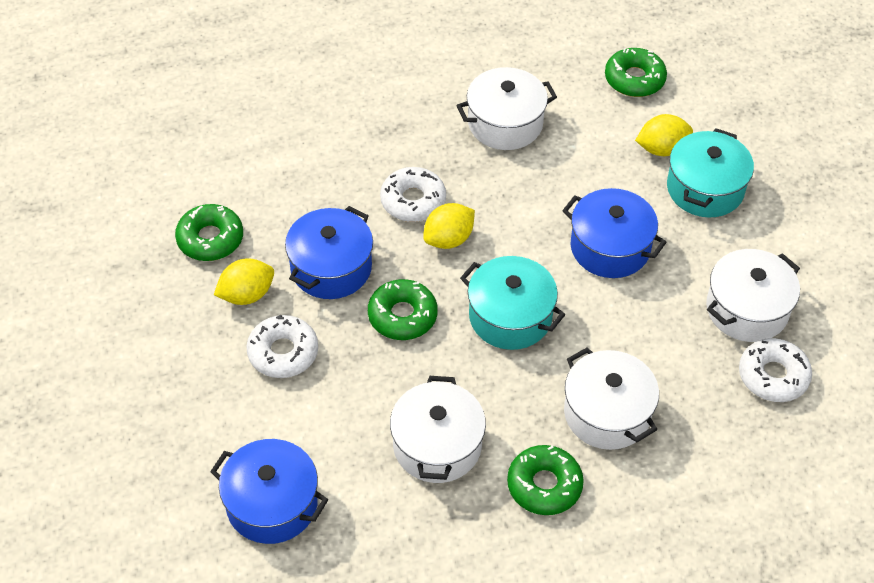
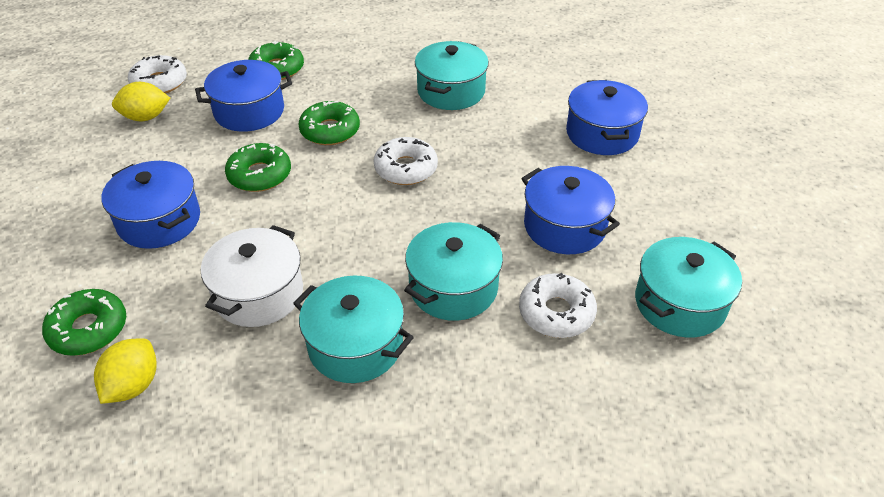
blue pot: 3 -> 4
turquoise pot: 2 -> 4
white pot: 4 -> 1
yellow lemon: 3 -> 2

